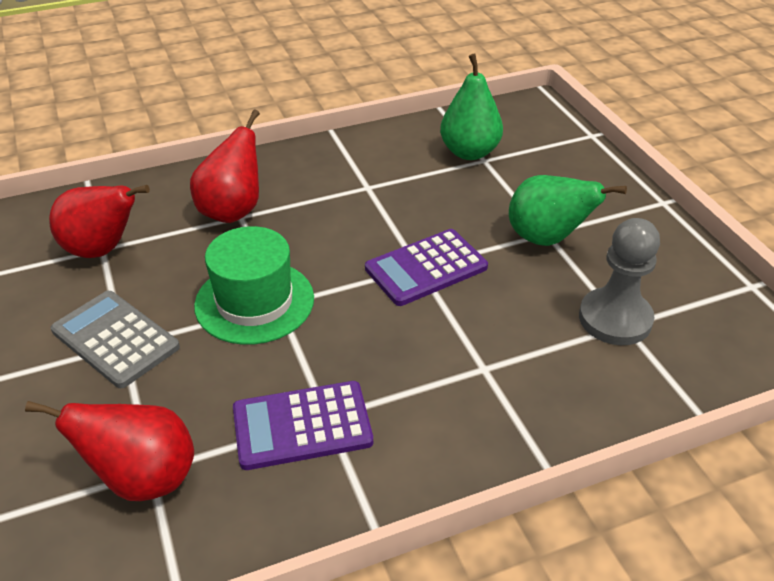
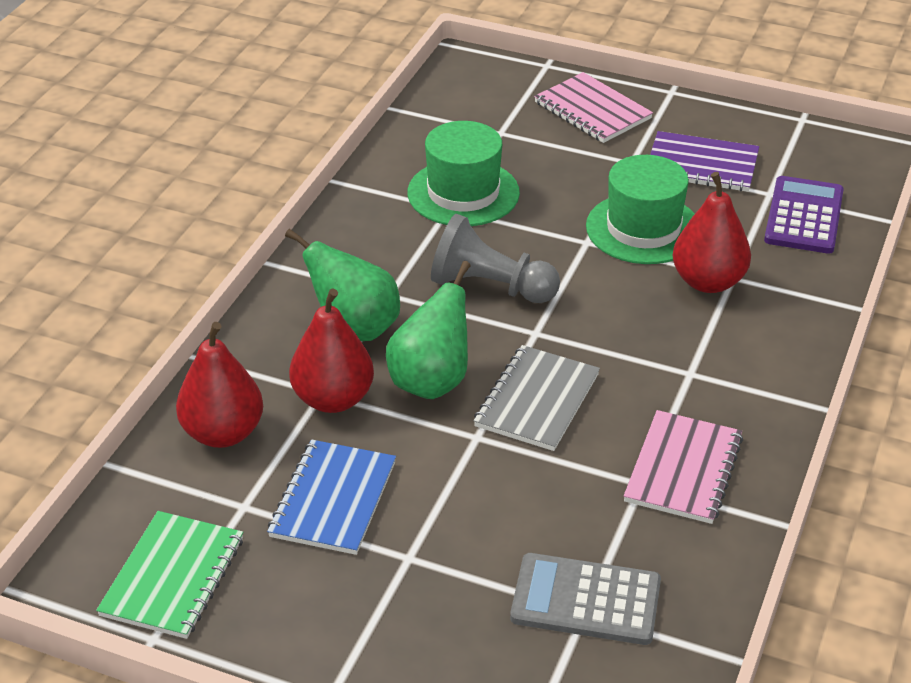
blue notebook: 0 -> 1
green hat: 1 -> 2
green notebook: 0 -> 1
grey notebook: 0 -> 1
pink notebook: 0 -> 2
purple calculator: 2 -> 1
purple notebook: 0 -> 1

